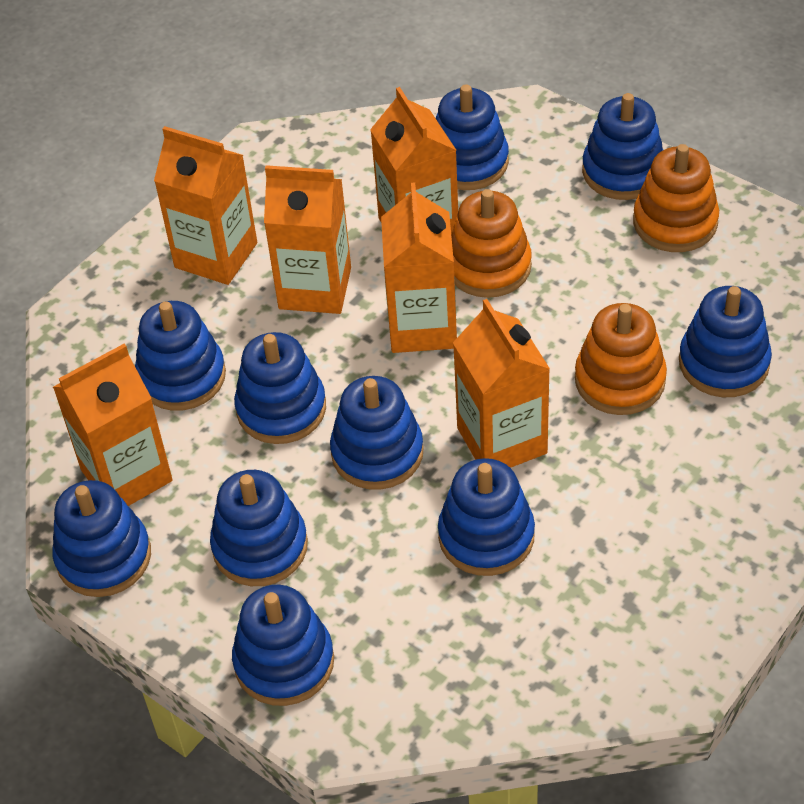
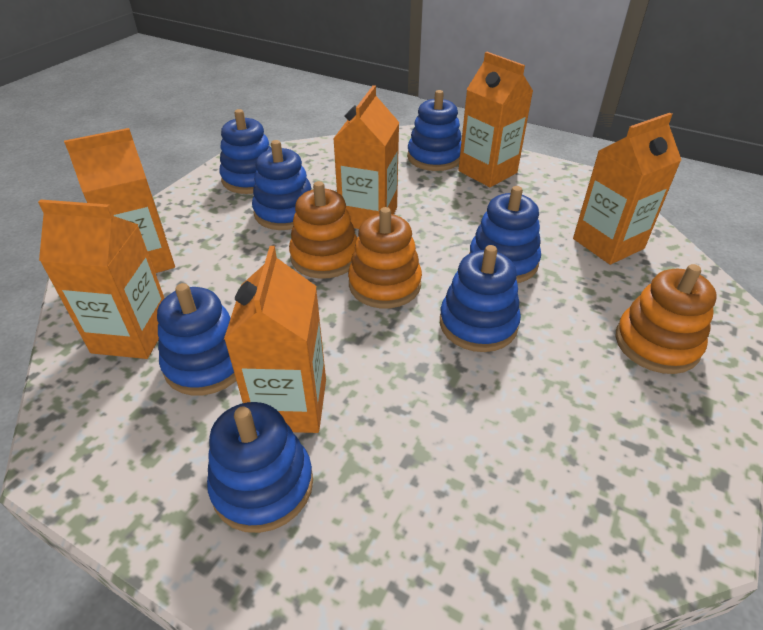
blue stacking toy: 10 -> 7

